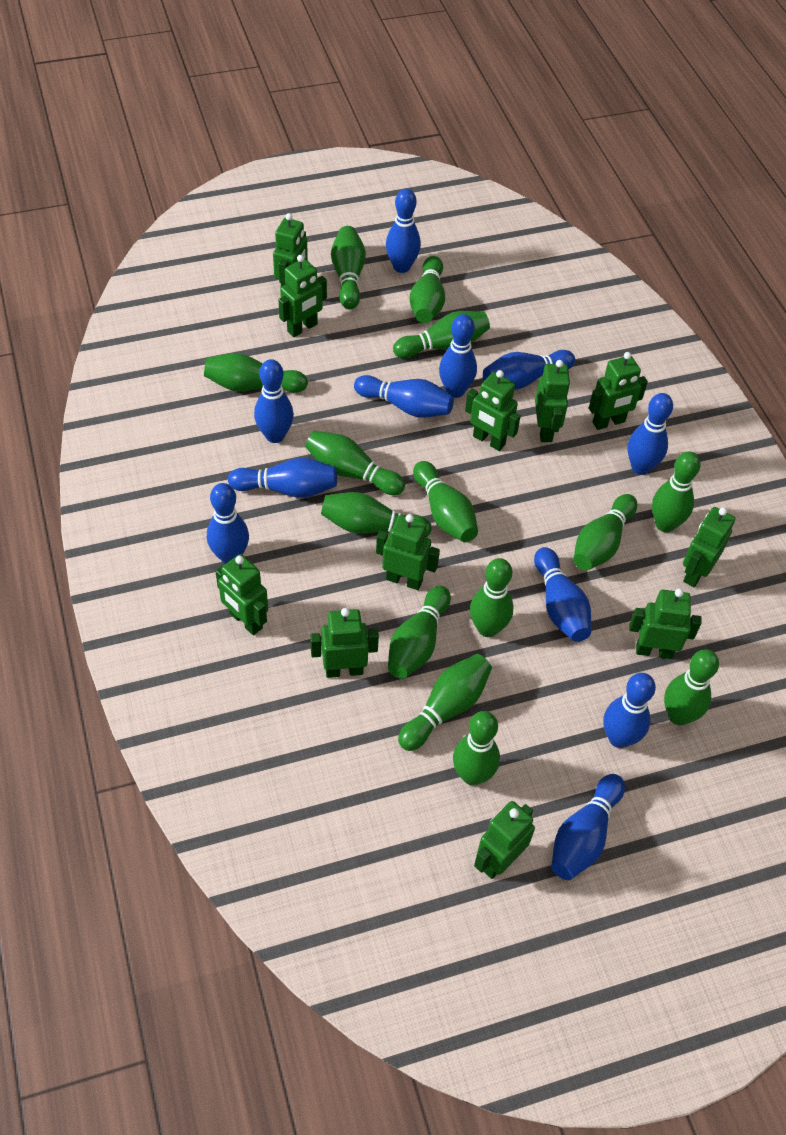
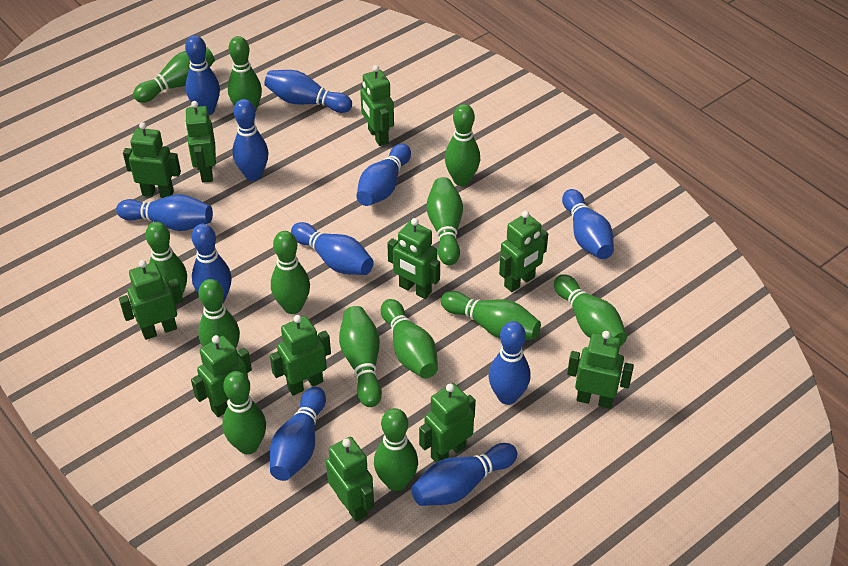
green bowling pin: 14 -> 13

